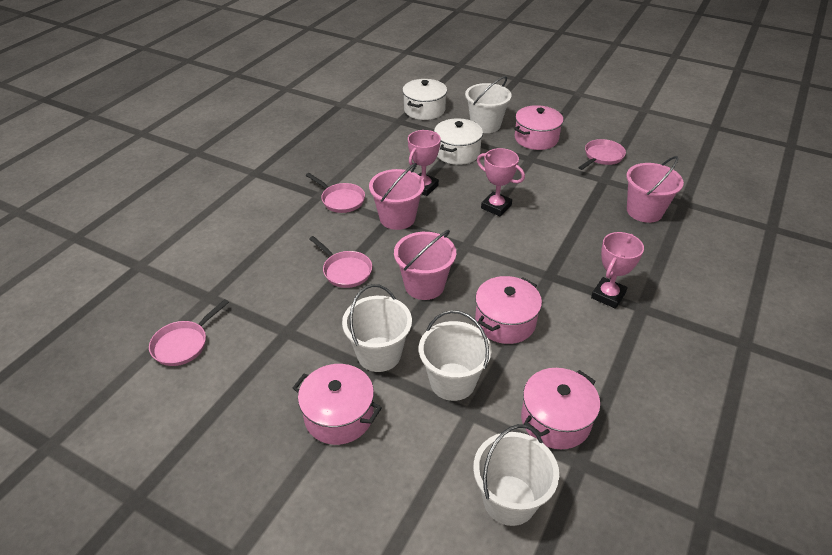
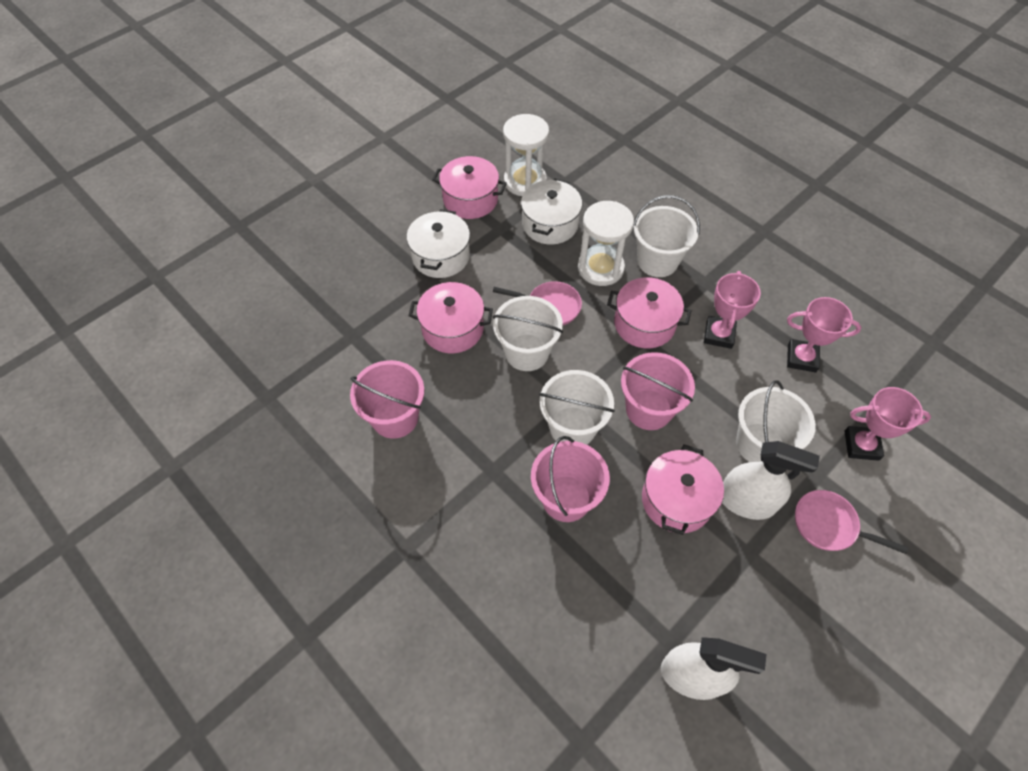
pink pan: 4 -> 2
white hourglass: 0 -> 2
white spray bottle: 0 -> 2

